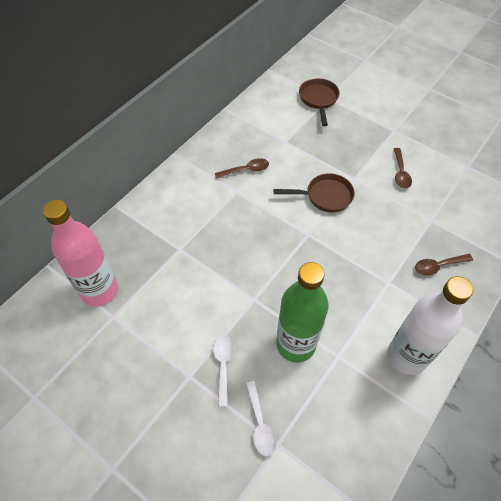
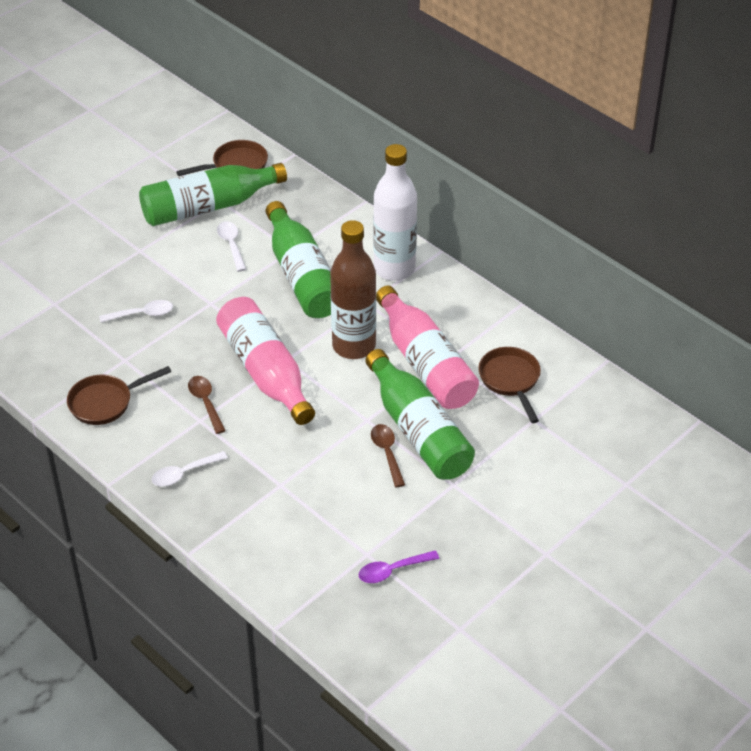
brown bottle: 0 -> 1
brown pan: 2 -> 3
brown spoon: 3 -> 2
green bottle: 1 -> 3
pink bottle: 1 -> 2
purple spoon: 0 -> 1
white spoon: 2 -> 3

